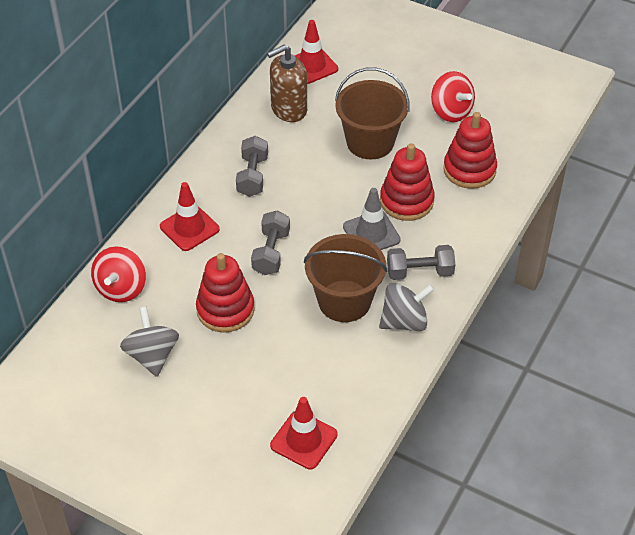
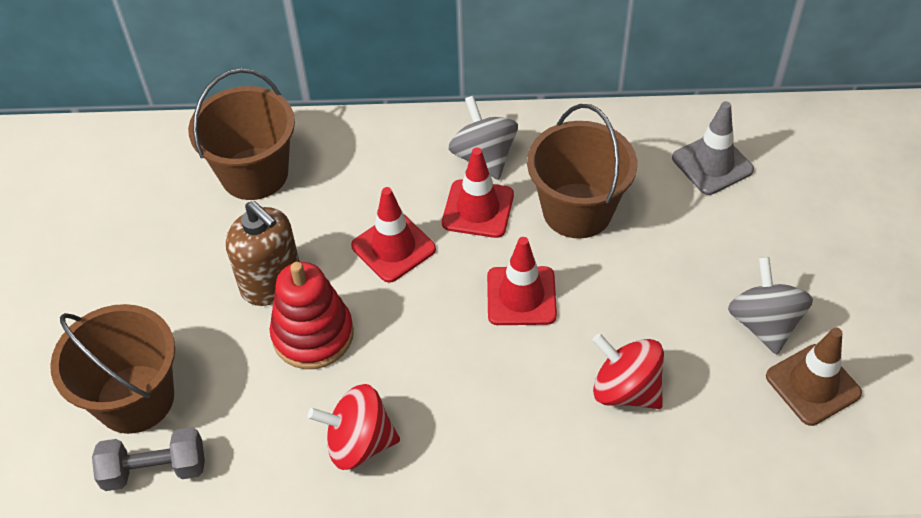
brown bucket: 2 -> 3
brown traffic cone: 0 -> 1
grey dumbbell: 3 -> 1
red stacking toy: 3 -> 1

